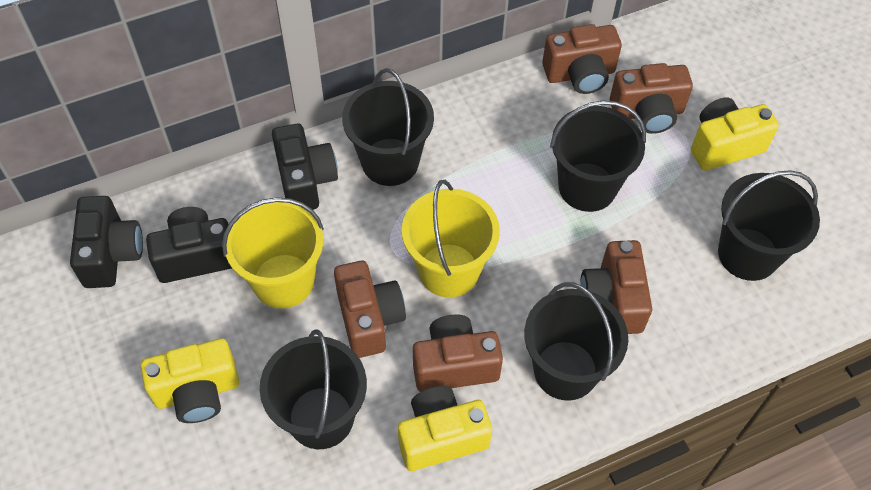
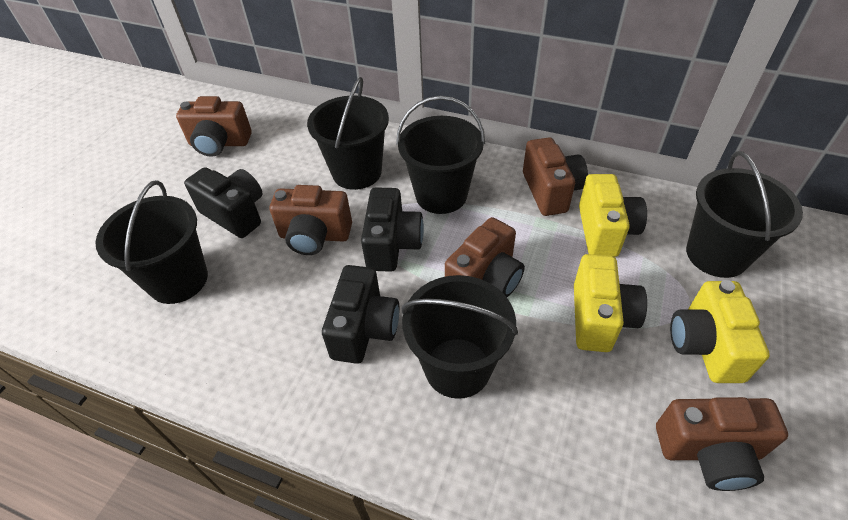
yellow bucket: 2 -> 0

